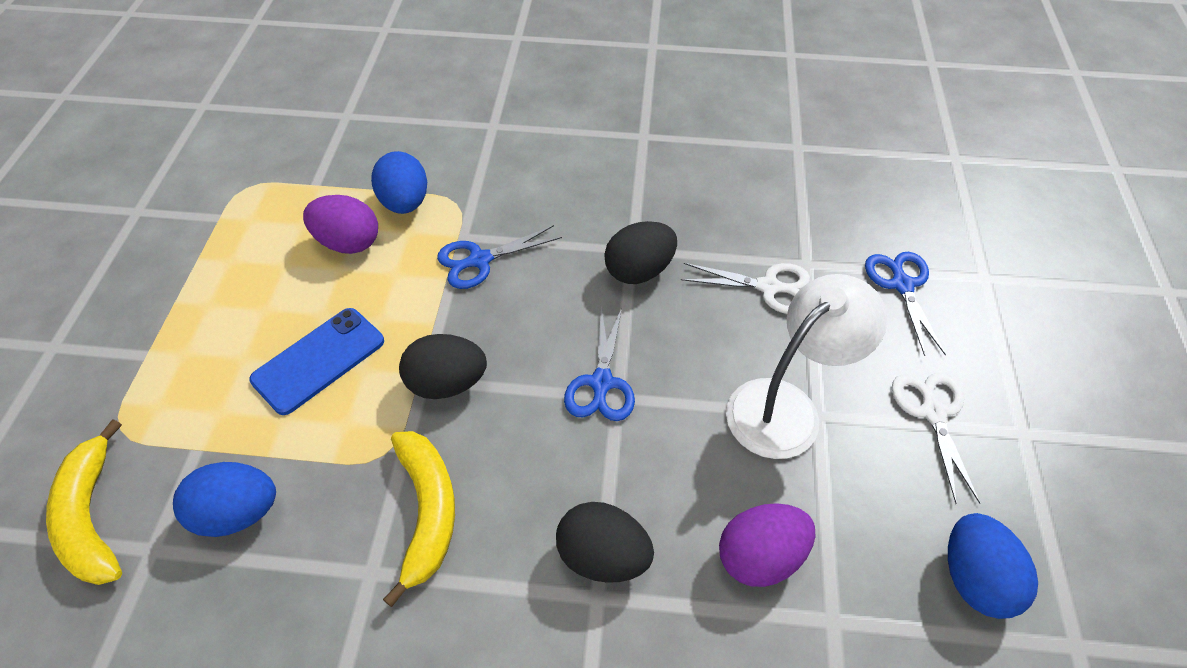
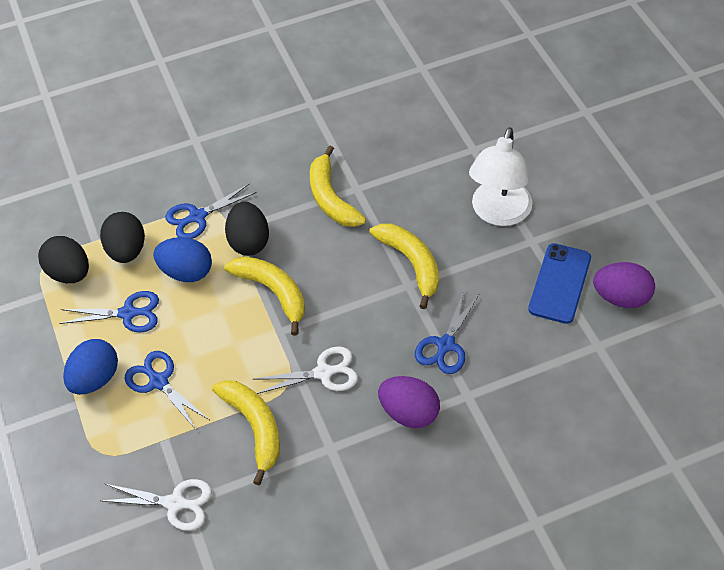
blue egg: 3 -> 2
blue scissors: 3 -> 4
yellow banana: 2 -> 4

